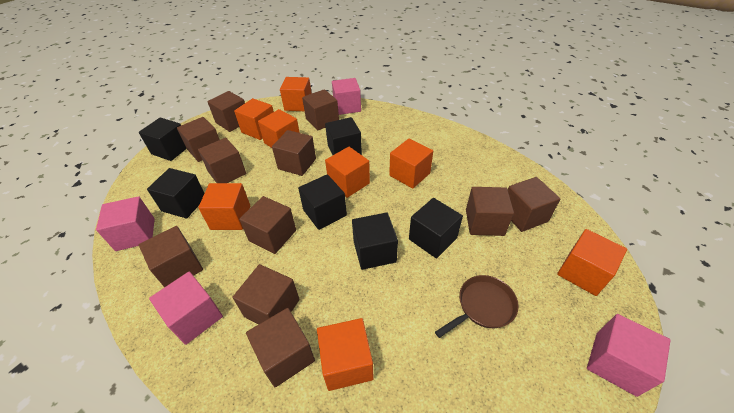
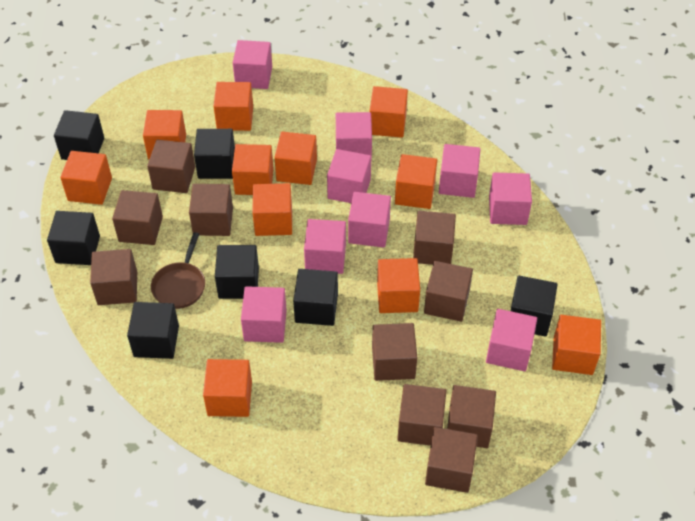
black cube: 6 -> 7
brown cube: 11 -> 10
orange cube: 8 -> 11
pink cube: 4 -> 9

